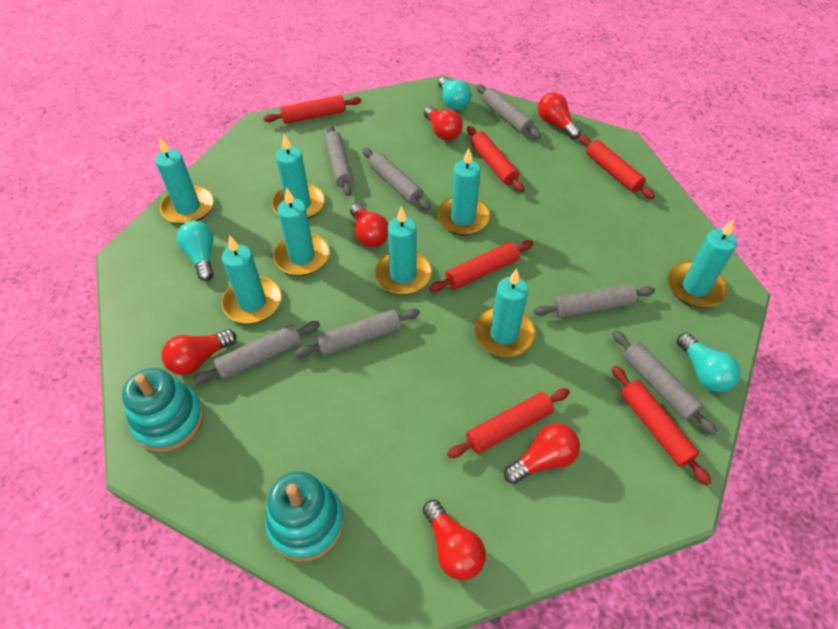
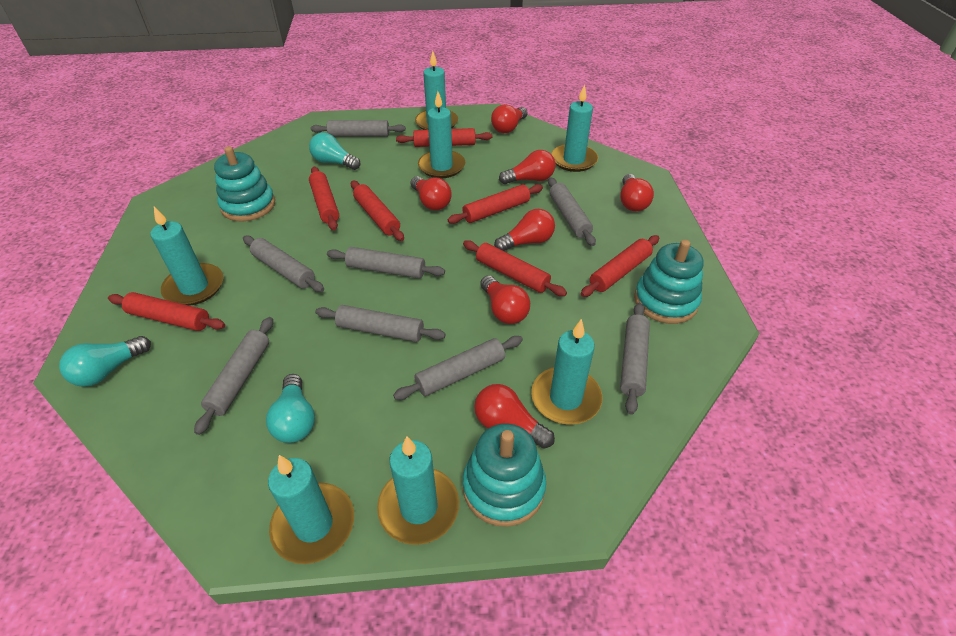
grey rolling pin: 7 -> 8
red light bulb: 6 -> 7
red rolling pin: 6 -> 7
turquoise candle: 8 -> 7
turquoise stacking toy: 2 -> 3

